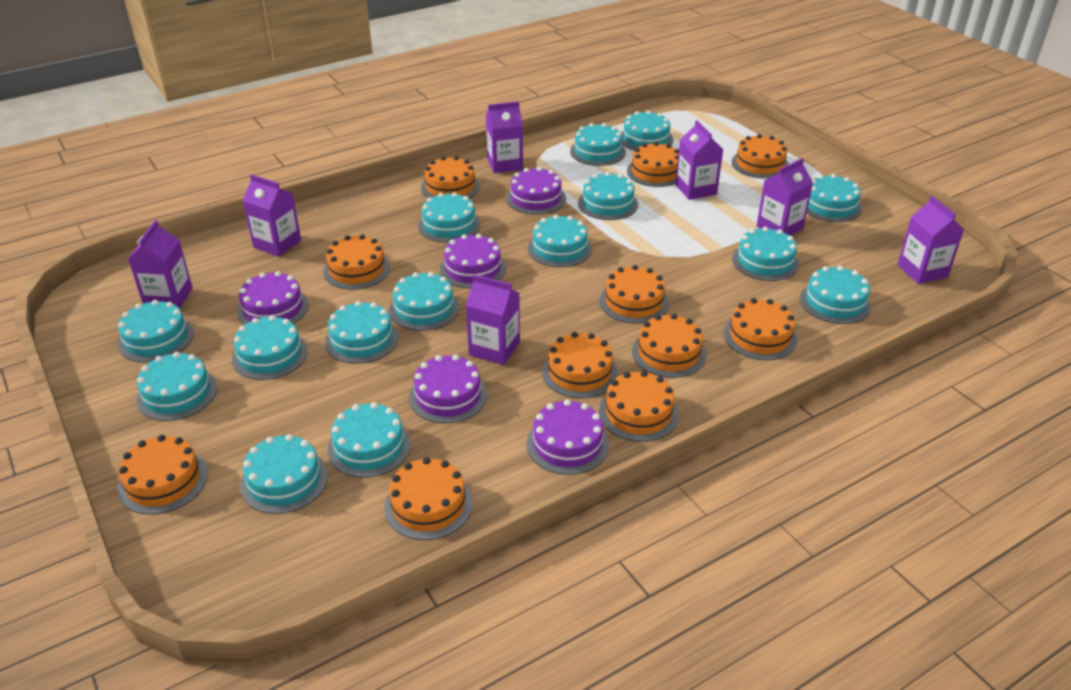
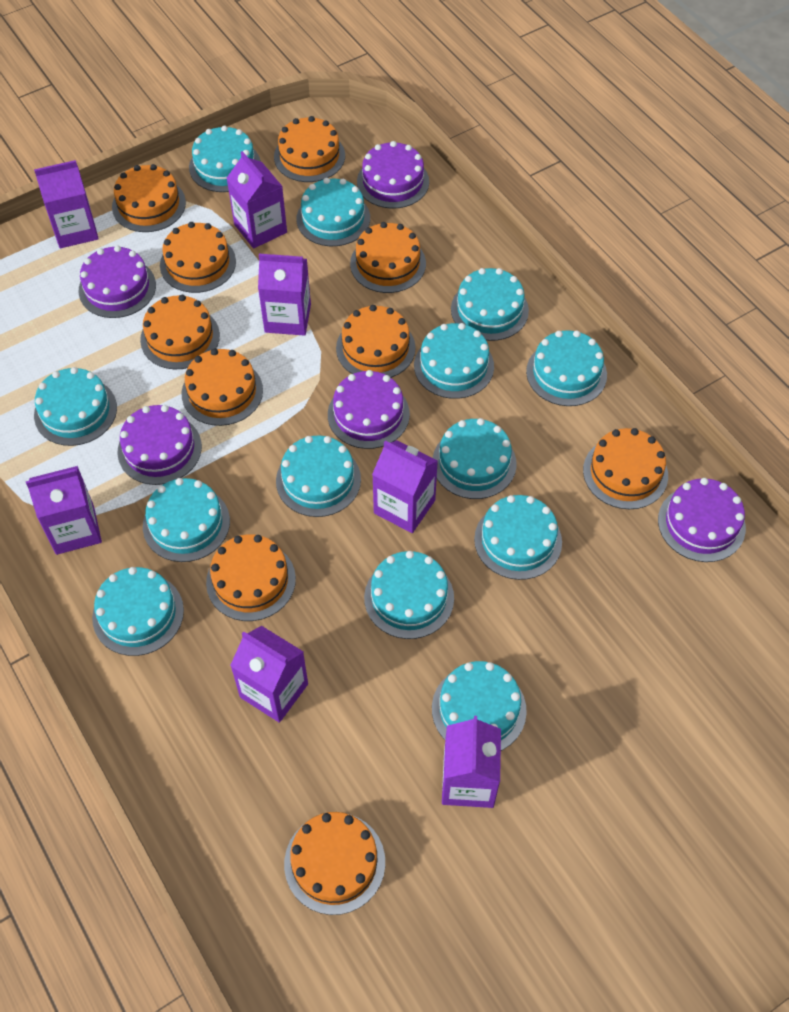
orange cake: 11 -> 10
turquoise cake: 15 -> 13

